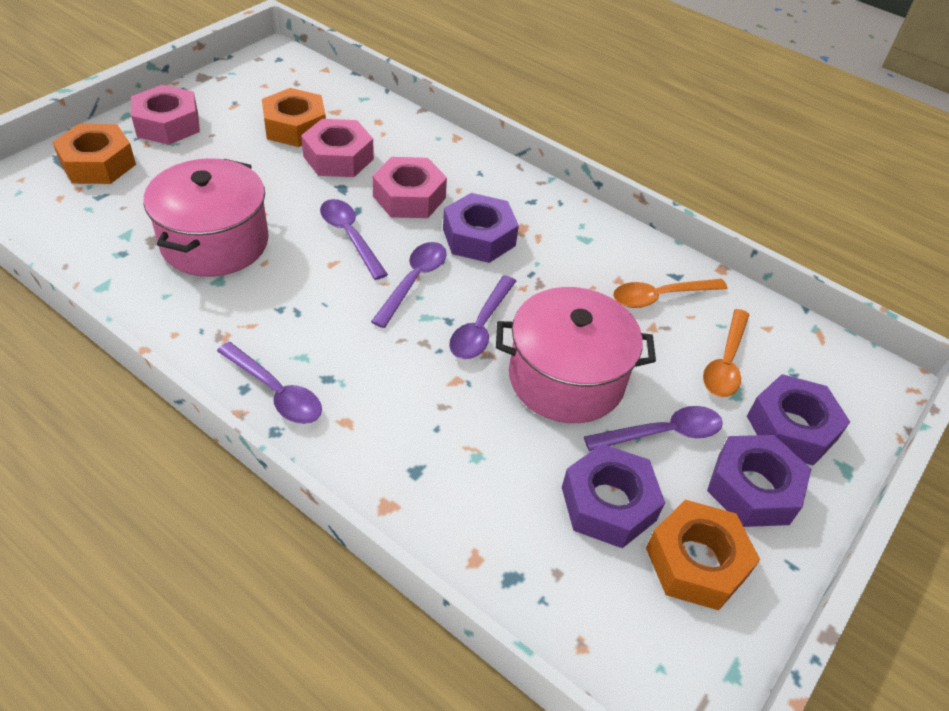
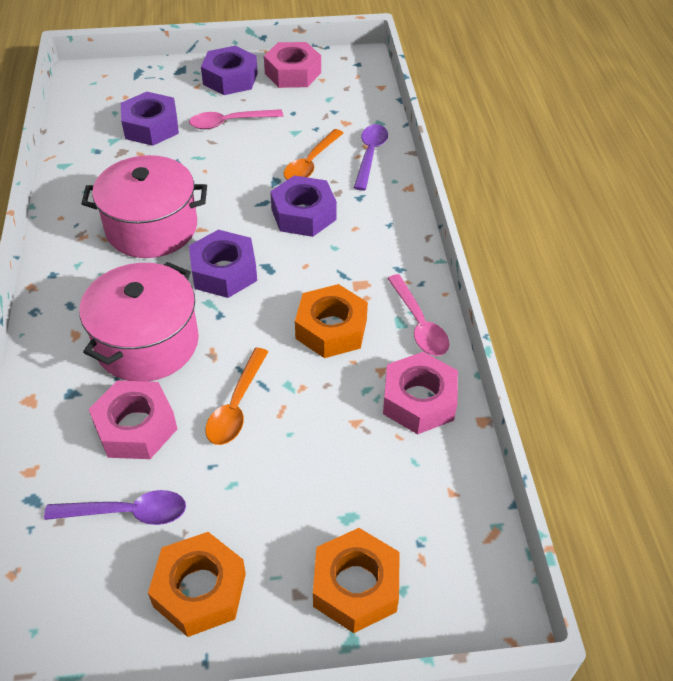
pink spoon: 0 -> 2
purple spoon: 5 -> 2

